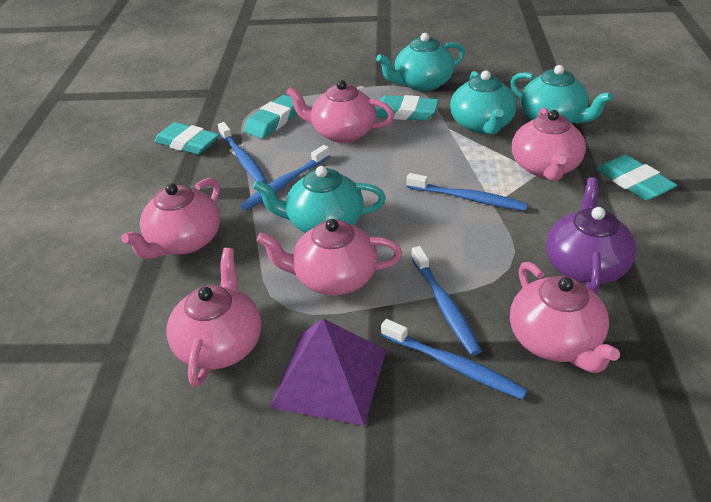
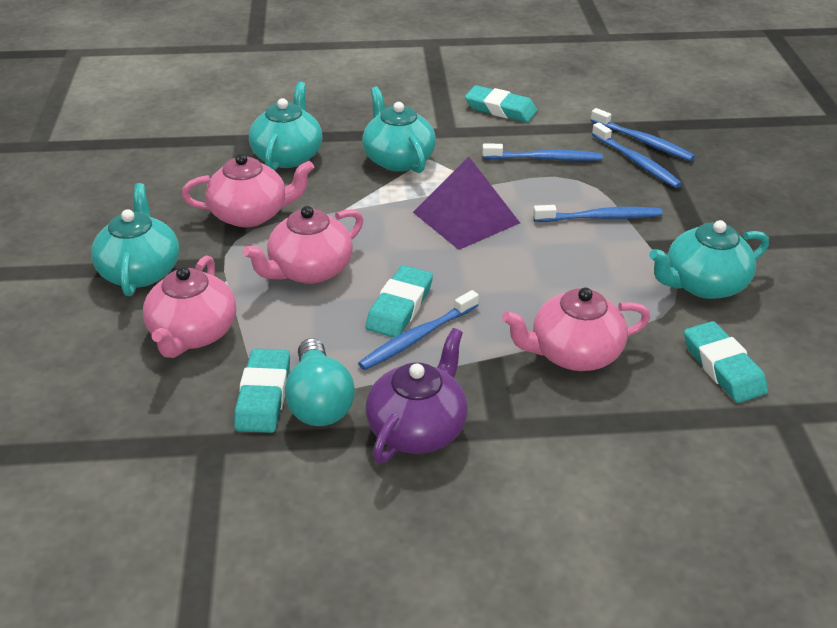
pink teapot: 6 -> 4
turquoise light bulb: 0 -> 1

